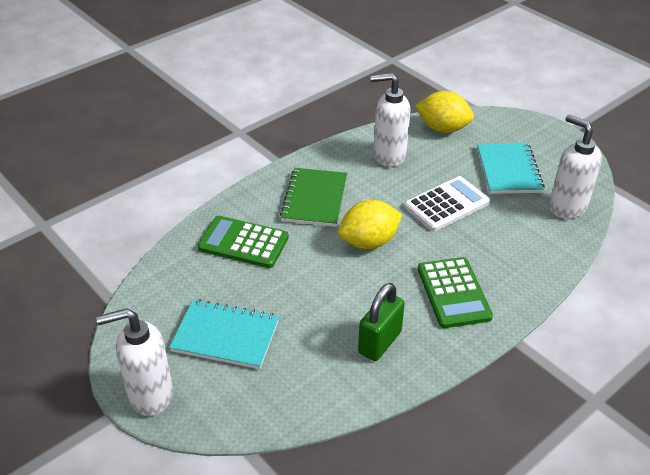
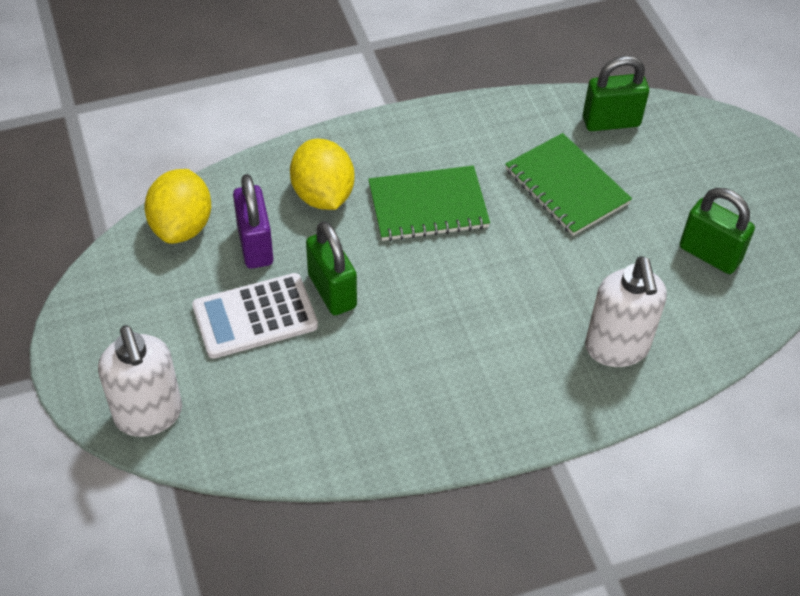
green calculator: 2 -> 0
green notebook: 1 -> 2
green padlock: 1 -> 3
purple padlock: 0 -> 1
turquoise notebook: 2 -> 0
white soap dispenser: 3 -> 2

